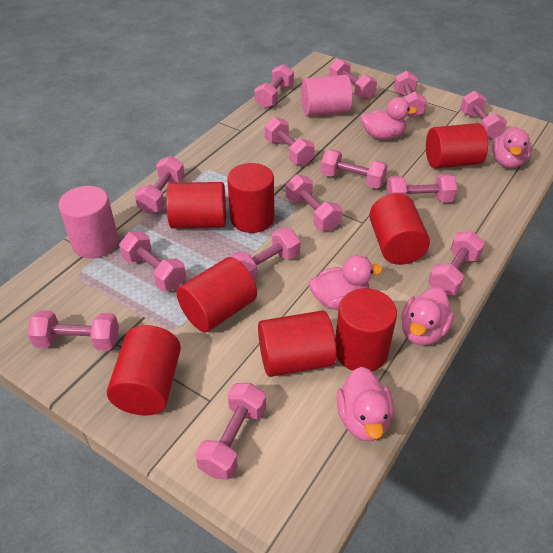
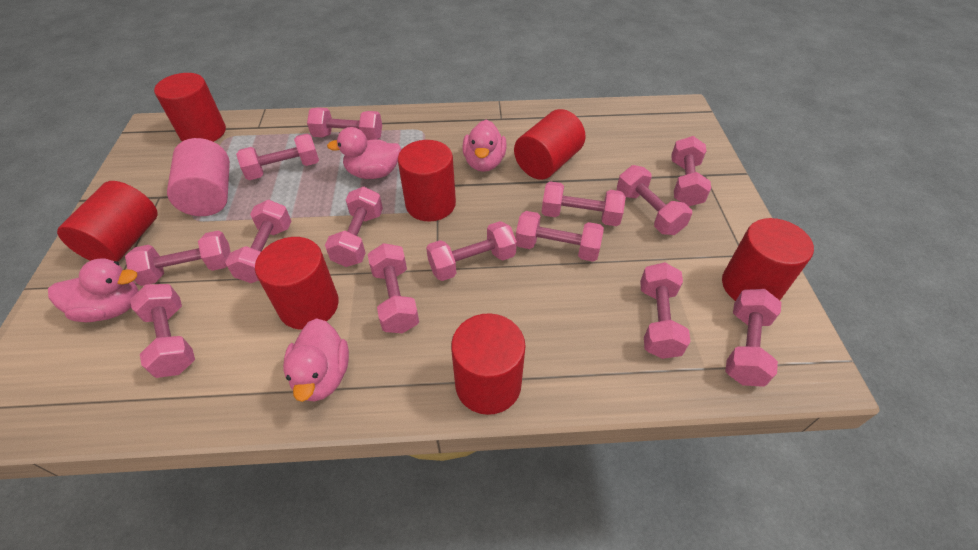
pink cylinder: 2 -> 1
pink duck: 5 -> 4
red cylinder: 8 -> 7

